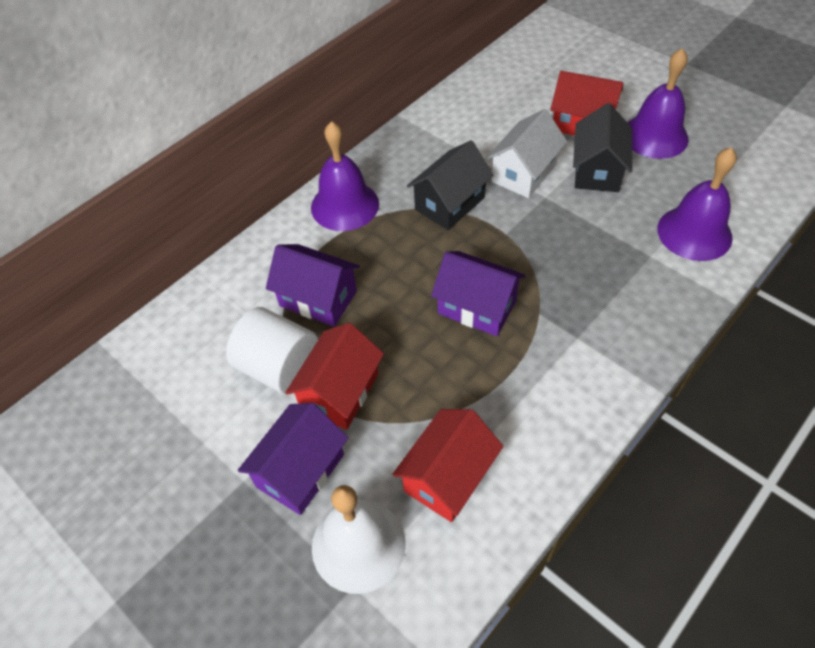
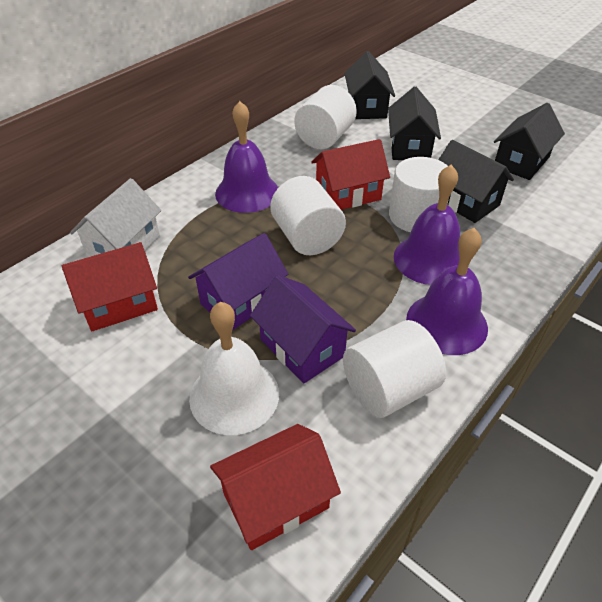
black house: 2 -> 4
purple house: 3 -> 2
white cylinder: 1 -> 4

